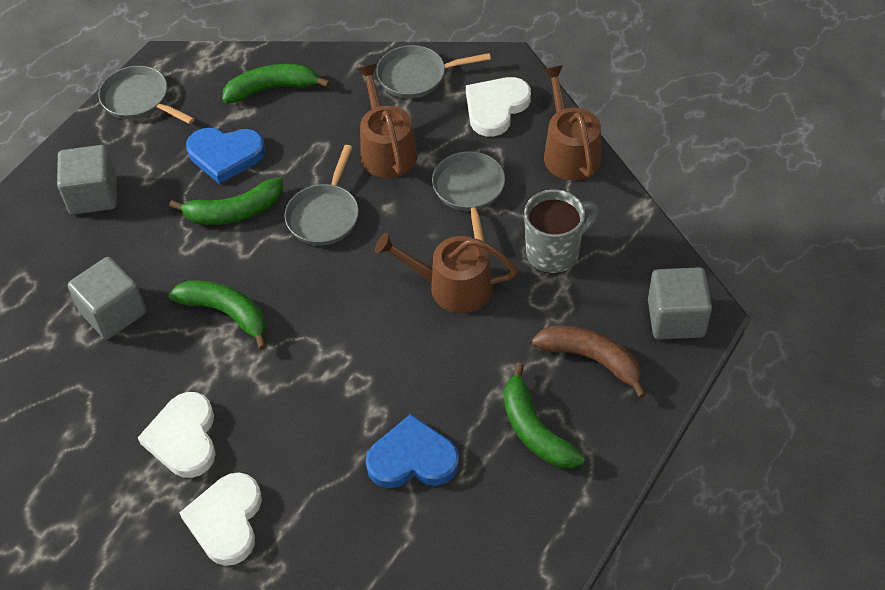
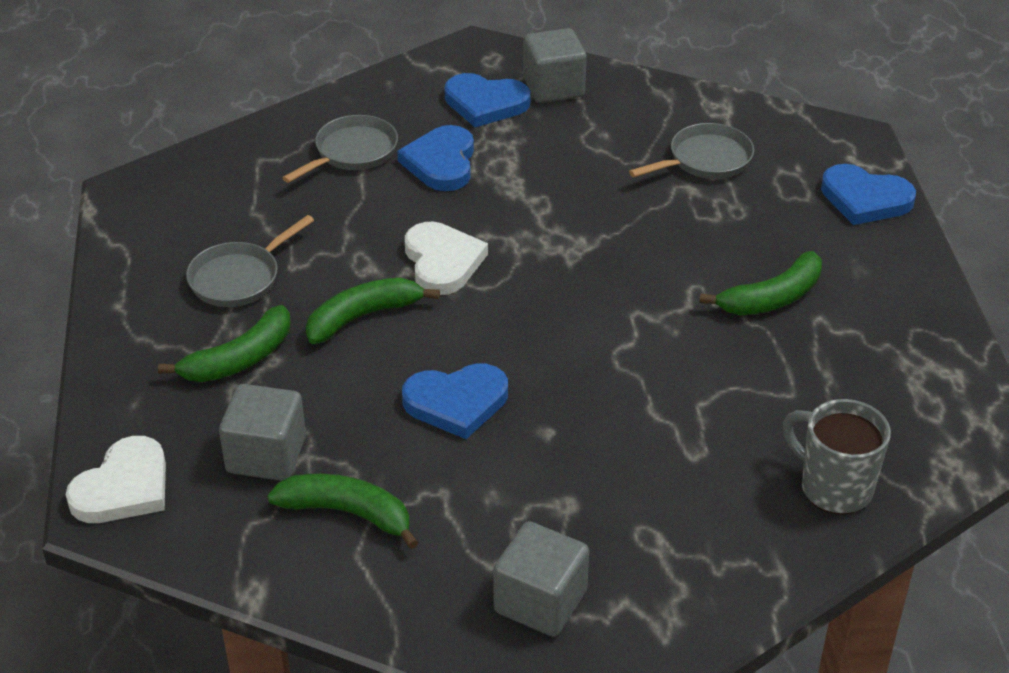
blue heart: 2 -> 4
brown banana: 1 -> 0
brown watering can: 3 -> 0
grey pan: 4 -> 3
white heart: 3 -> 2

